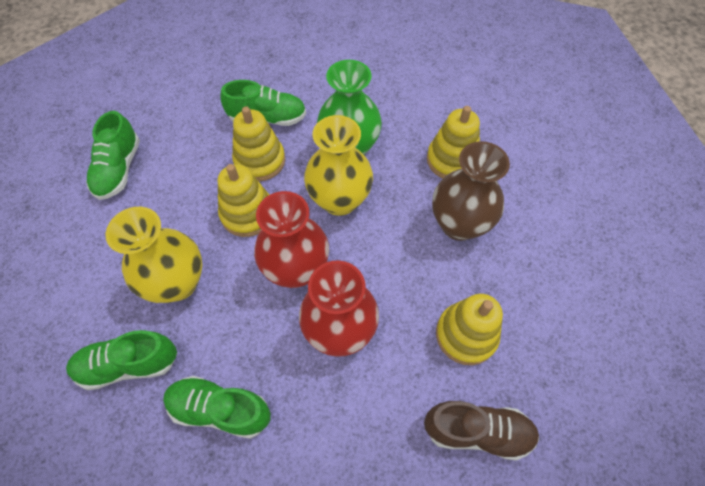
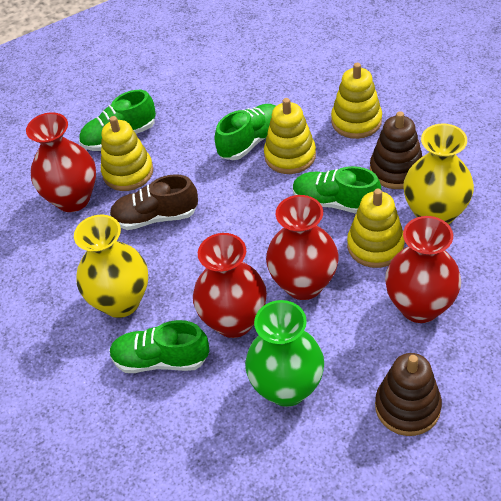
brown stacking toy: 0 -> 2
brown vase: 1 -> 0
red vase: 2 -> 4

